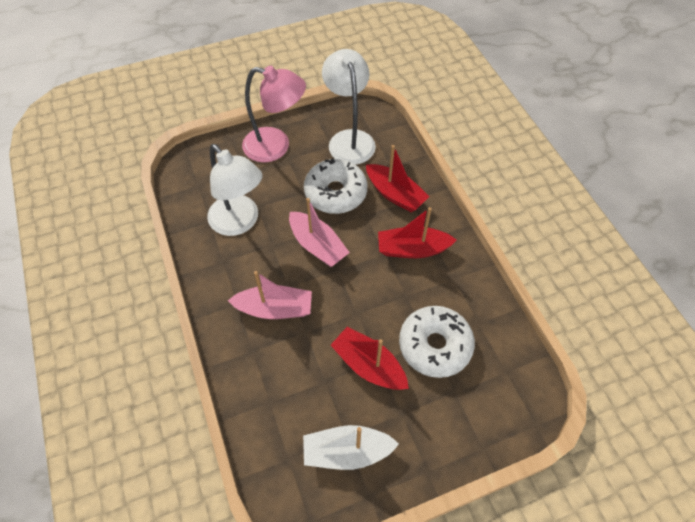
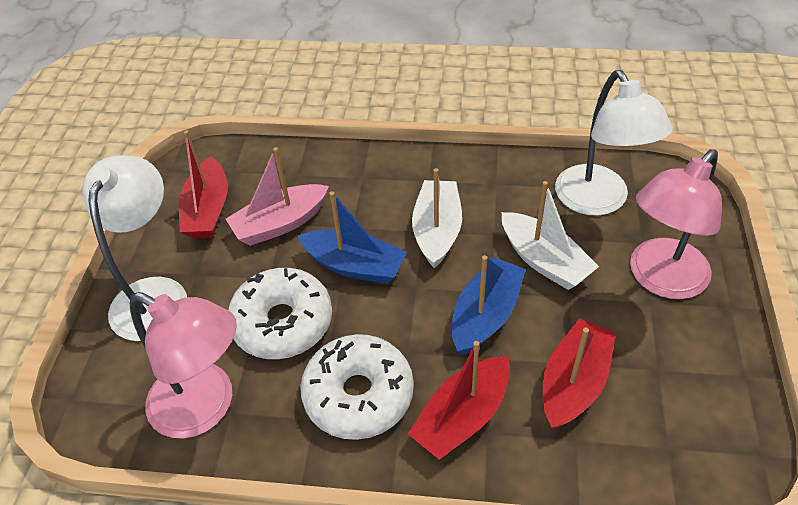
blue boat: 0 -> 2
pink boat: 2 -> 1
pink lamp: 1 -> 2
white boat: 1 -> 2

